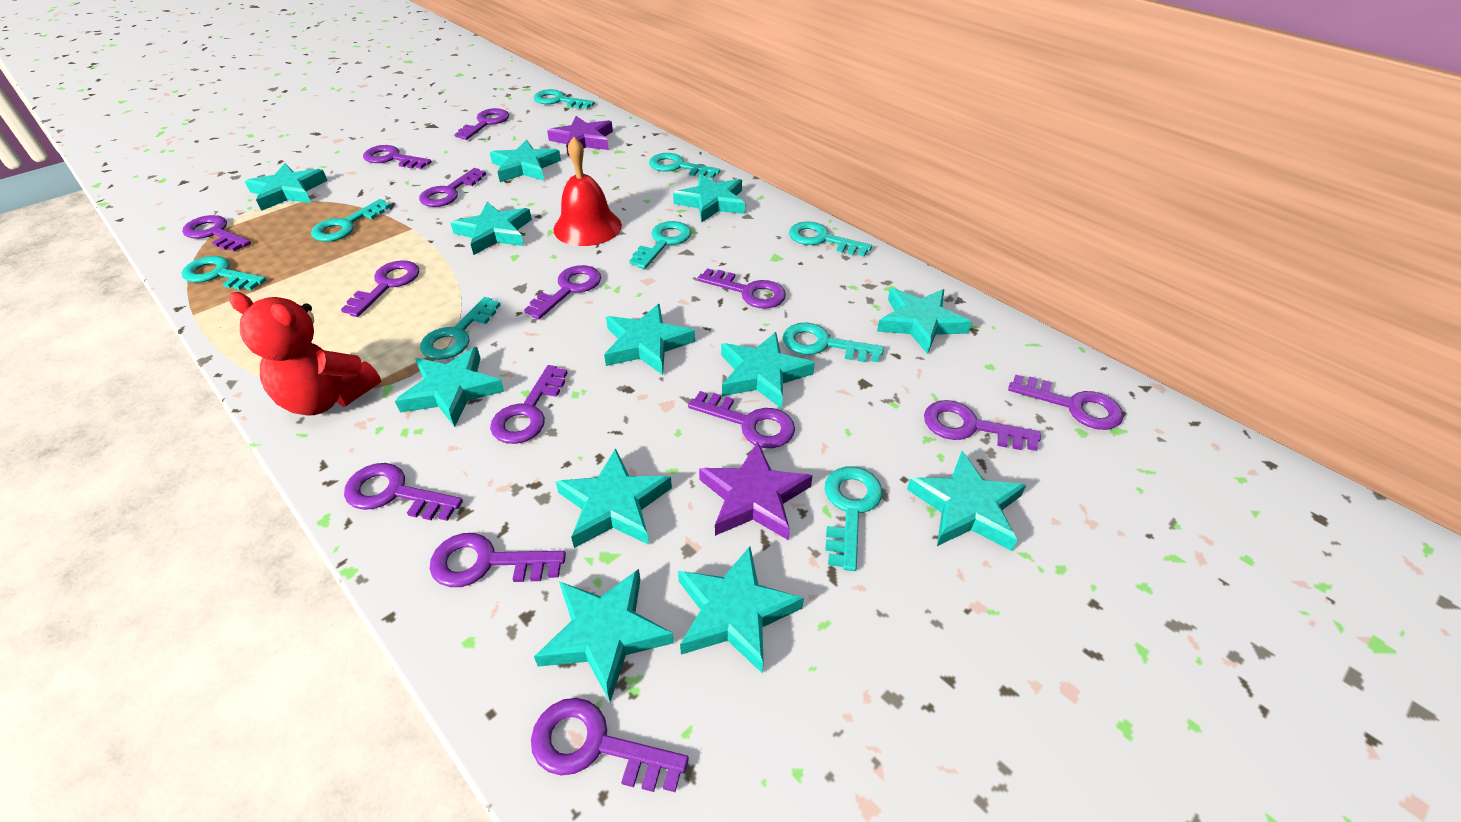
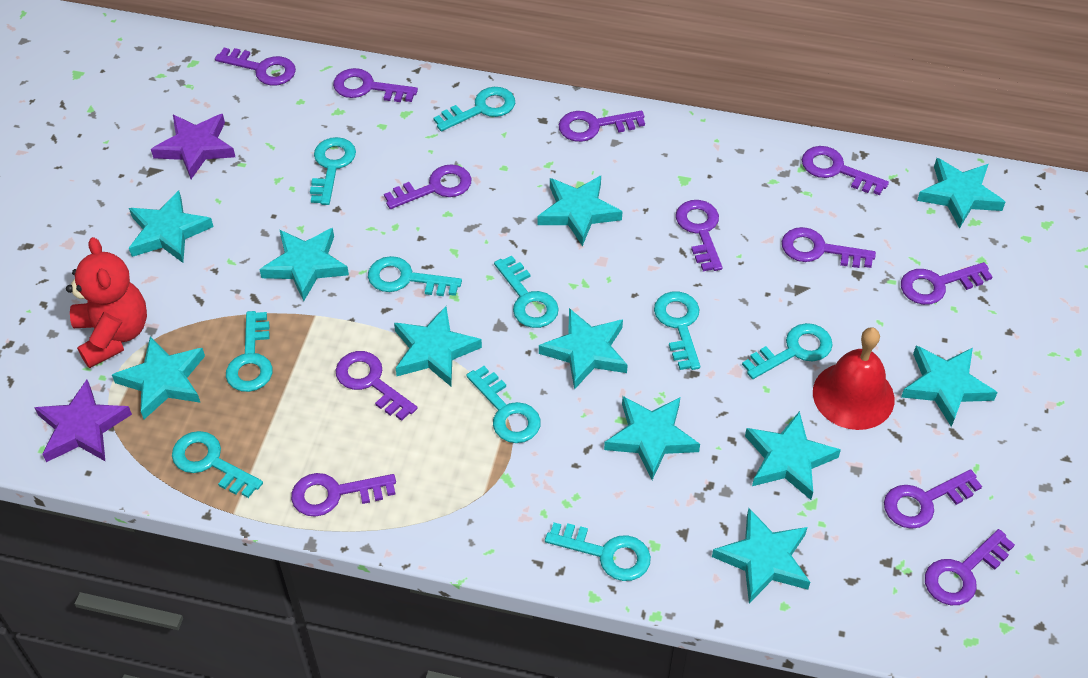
purple key: 14 -> 12
turquoise key: 9 -> 10
turquoise star: 12 -> 11

